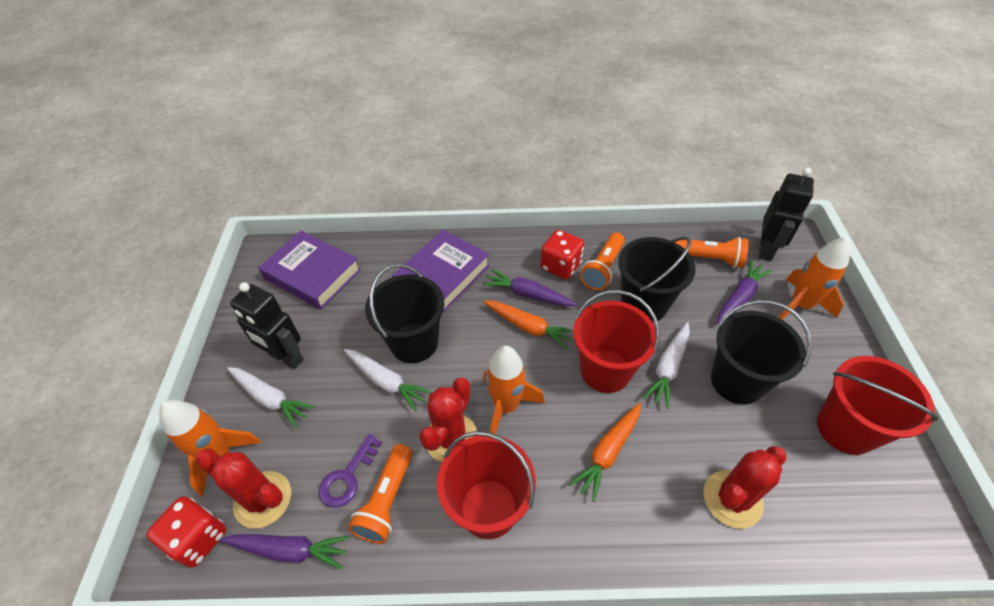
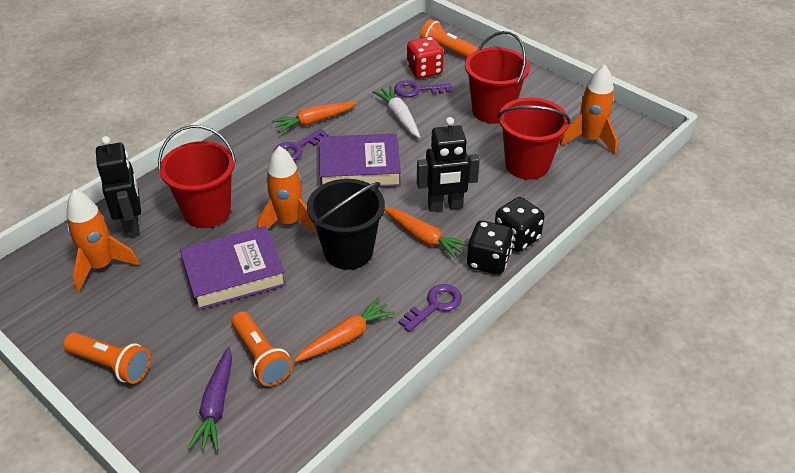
black bucket: 3 -> 1
black dice: 0 -> 2
orange carrot: 2 -> 3
purple carrot: 3 -> 1
purple key: 1 -> 3
red cactus: 3 -> 0
red dice: 2 -> 1
white carrot: 3 -> 1

